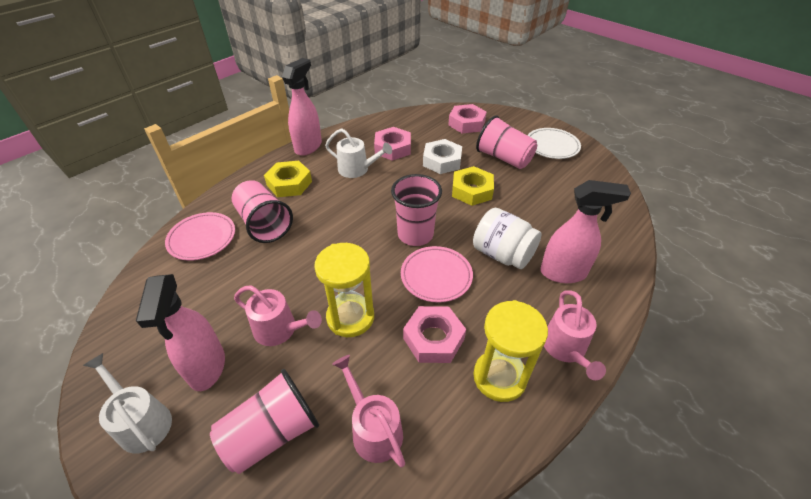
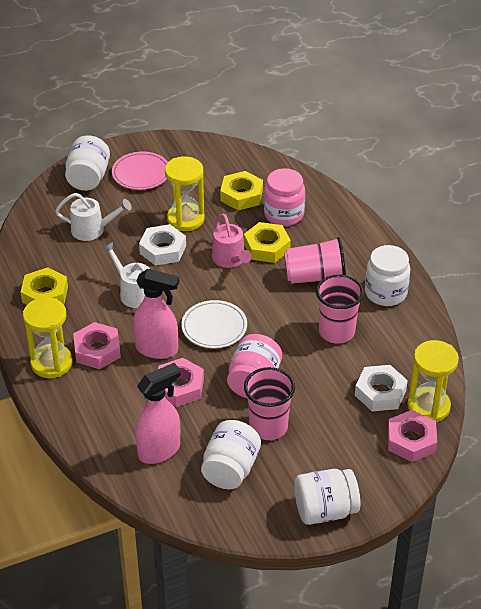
pink cup: 4 -> 3
pink jar: 0 -> 2
pink plate: 2 -> 1
pink spray bottle: 3 -> 2
pink watering can: 3 -> 1
white jar: 1 -> 4
white nut: 1 -> 2
yellow hourglass: 2 -> 3
yellow nut: 2 -> 3

